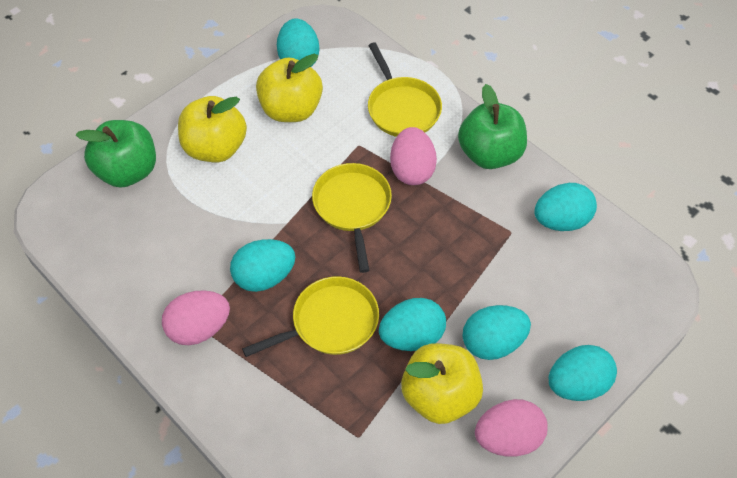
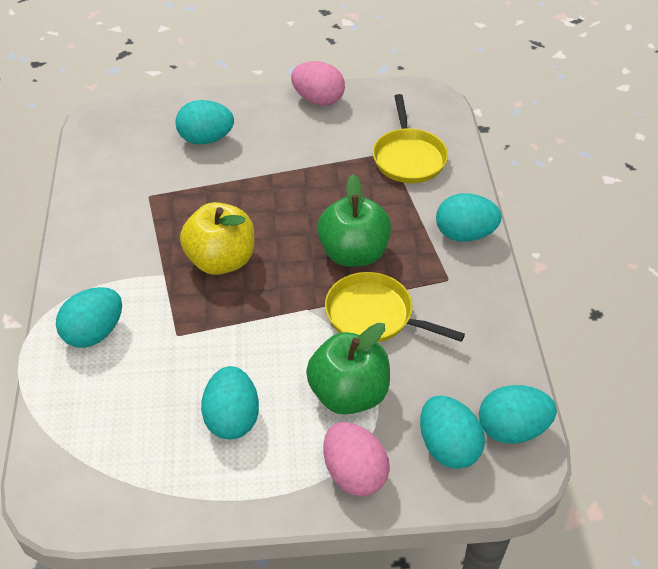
pink egg: 3 -> 2
yellow apple: 3 -> 1
yellow pan: 3 -> 2

